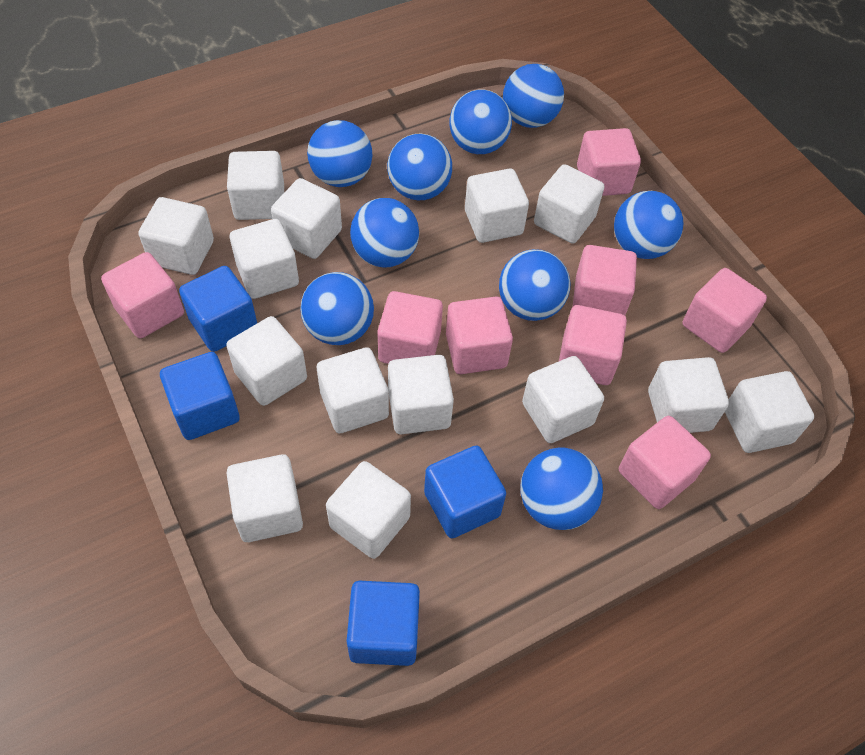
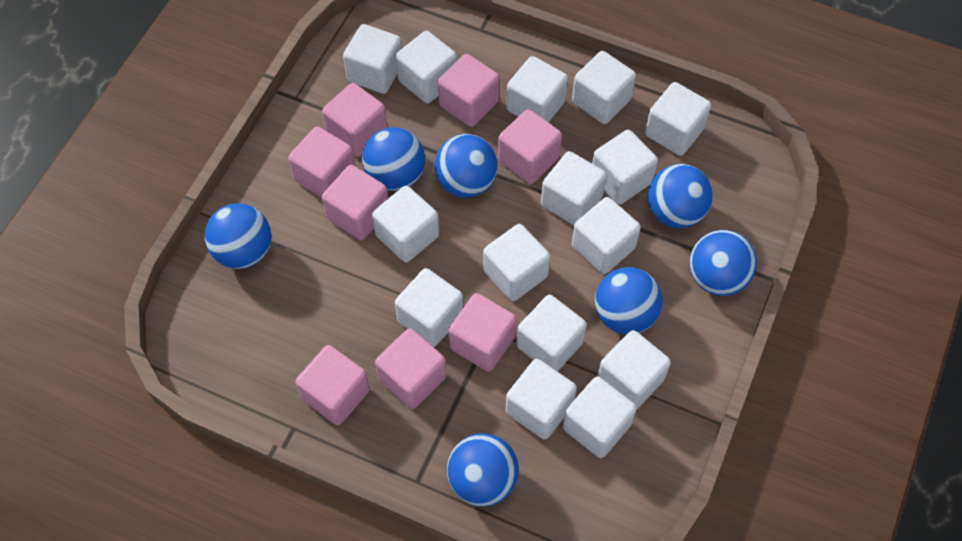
blue ball: 9 -> 7
blue cube: 4 -> 0
white cube: 14 -> 15

